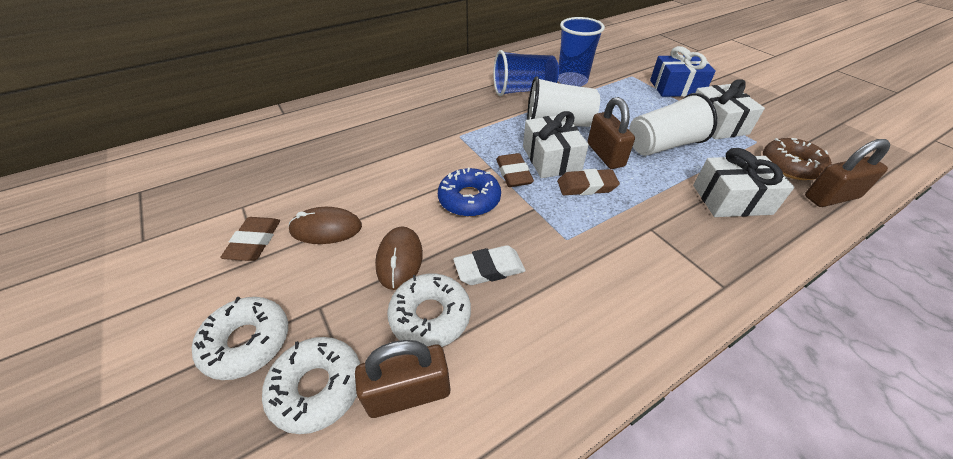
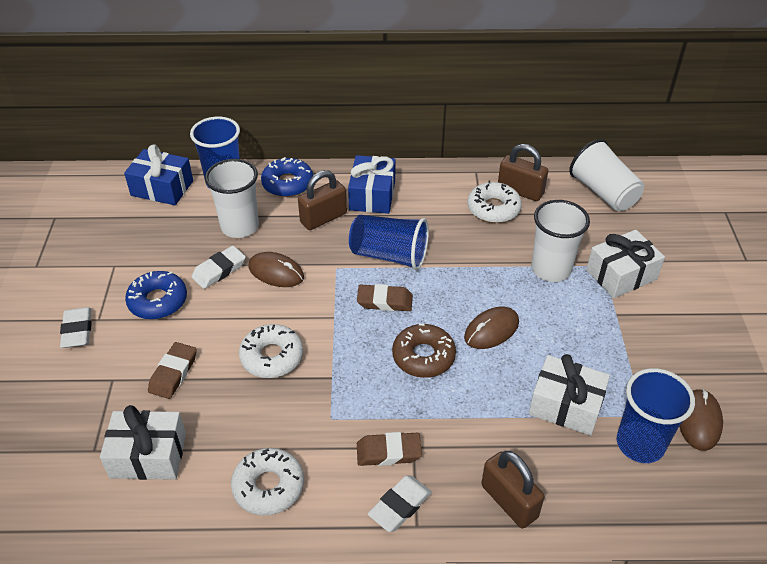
blue cup: 2 -> 3
blue donut: 1 -> 2
blue gift: 1 -> 2
brown mouse: 2 -> 3
white cup: 2 -> 3
white eraser: 1 -> 3

